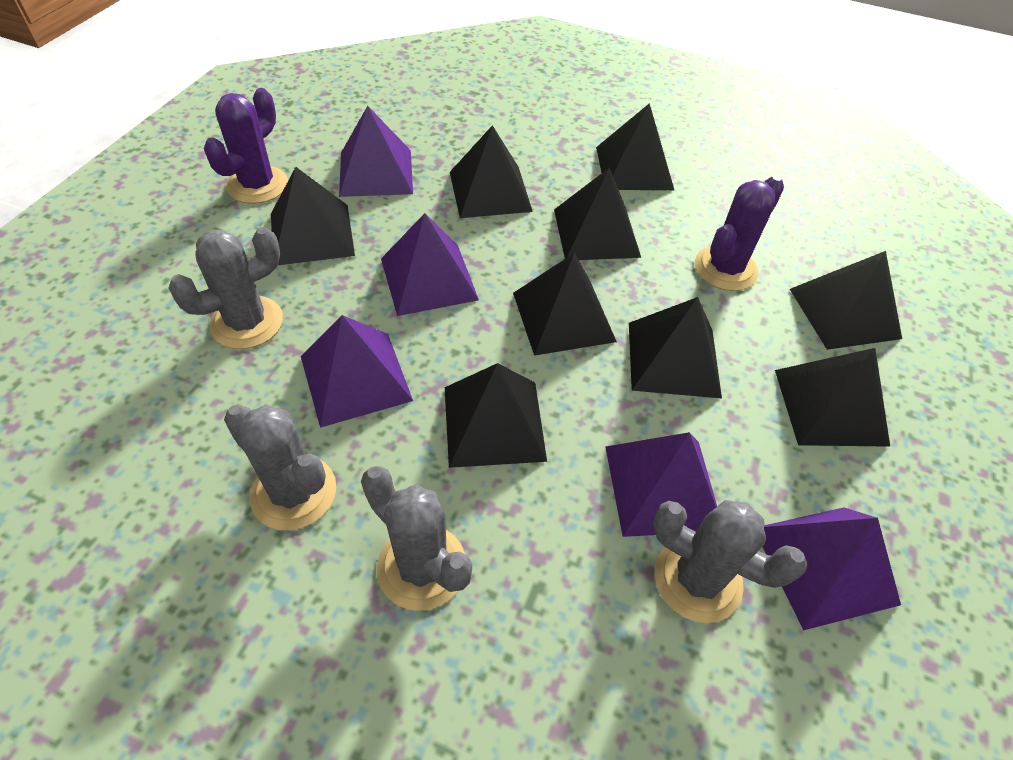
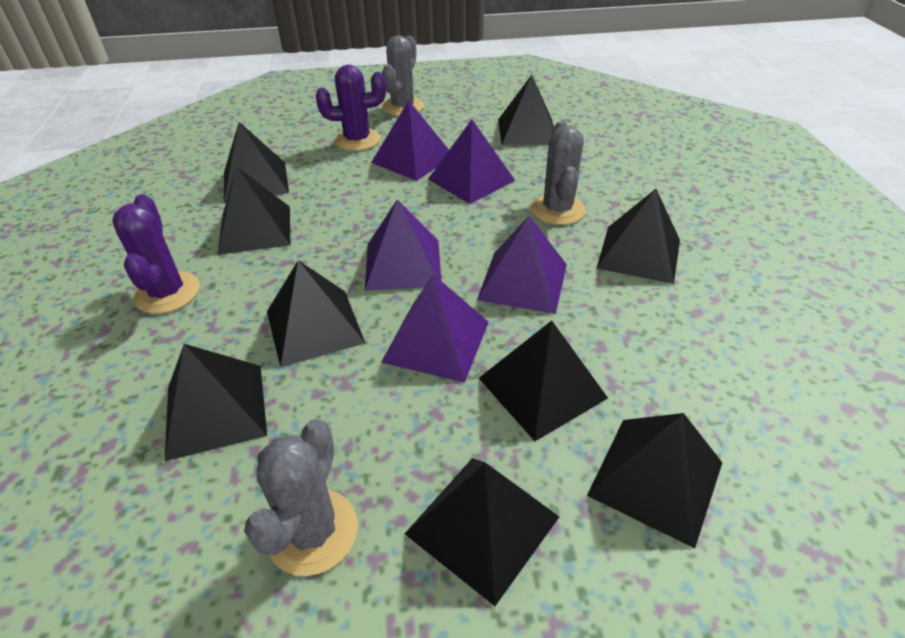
grey cactus: 4 -> 3

